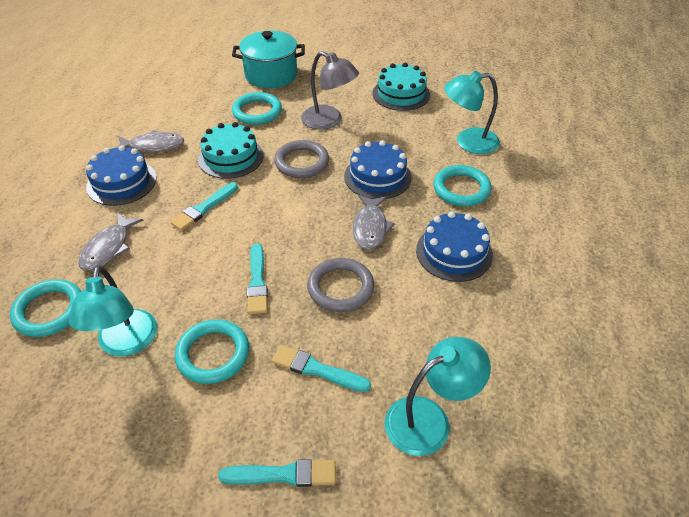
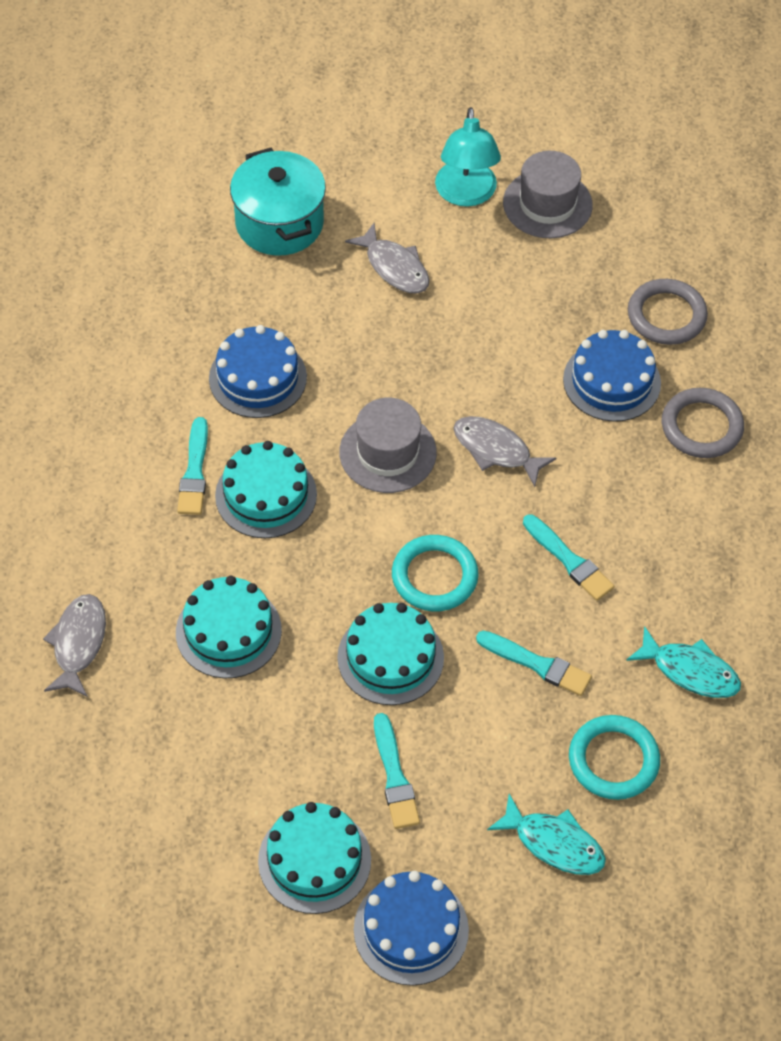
grey hat: 0 -> 2
grey lamp: 1 -> 0
turquoise cake: 2 -> 4
turquoise fish: 0 -> 2
turquoise lamp: 3 -> 1
turquoise ring: 4 -> 2

